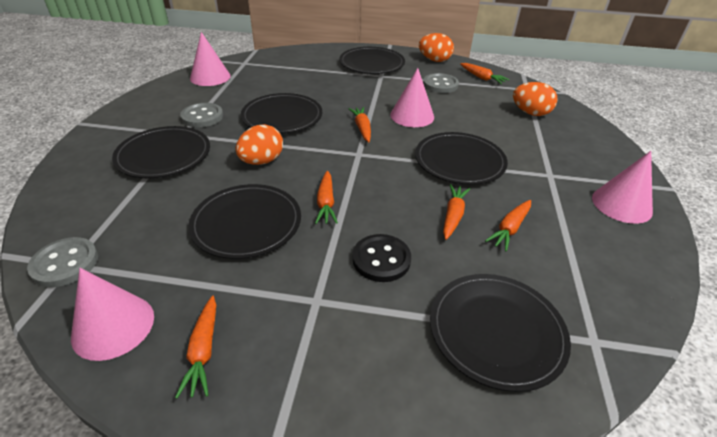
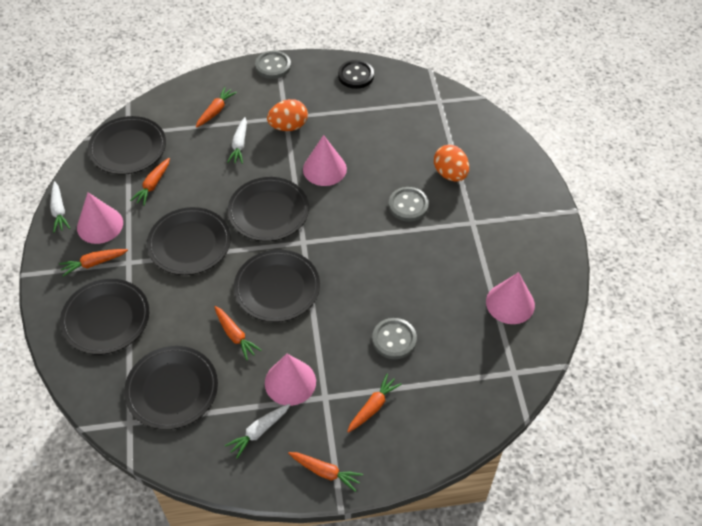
orange egg: 3 -> 2
white carrot: 0 -> 3

